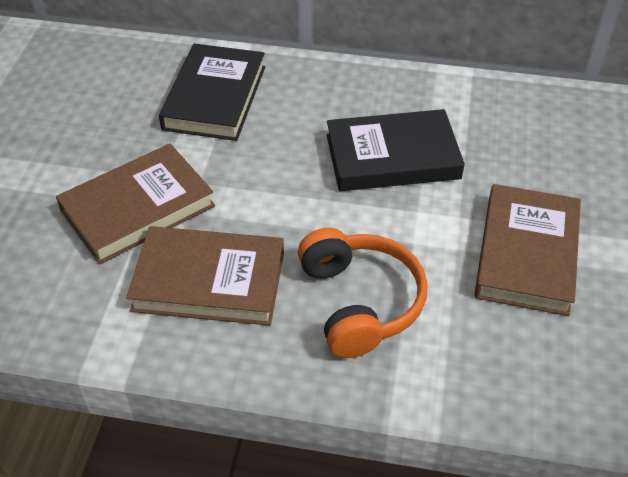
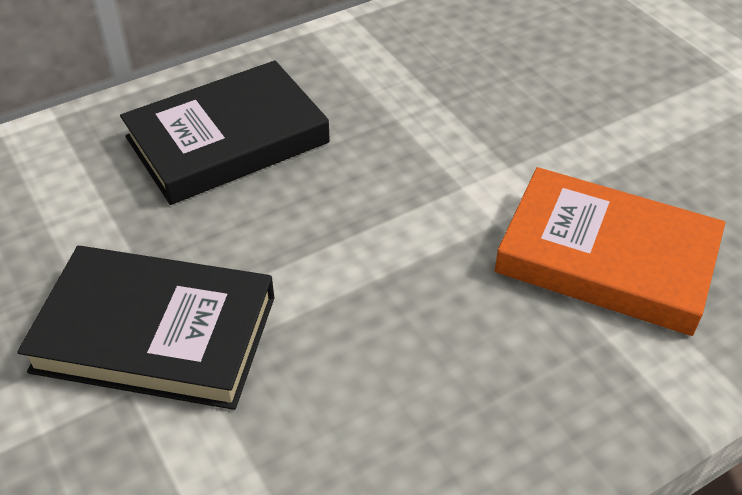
brown book: 3 -> 0
orange book: 0 -> 1
orange headphones: 1 -> 0

